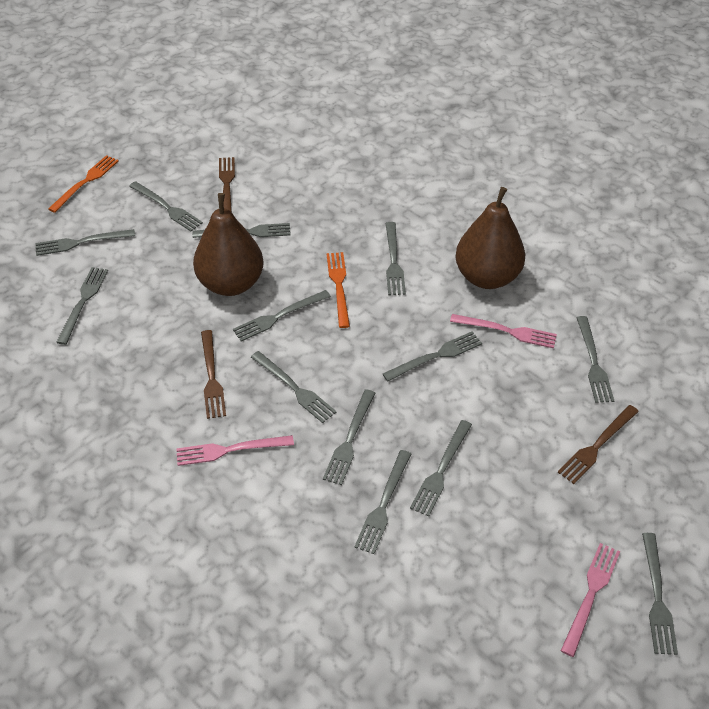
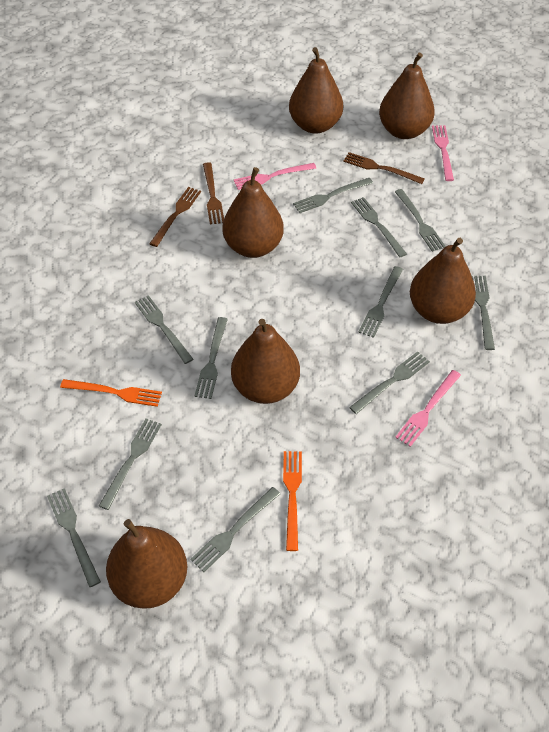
brown pear: 2 -> 6
grey fork: 13 -> 11

